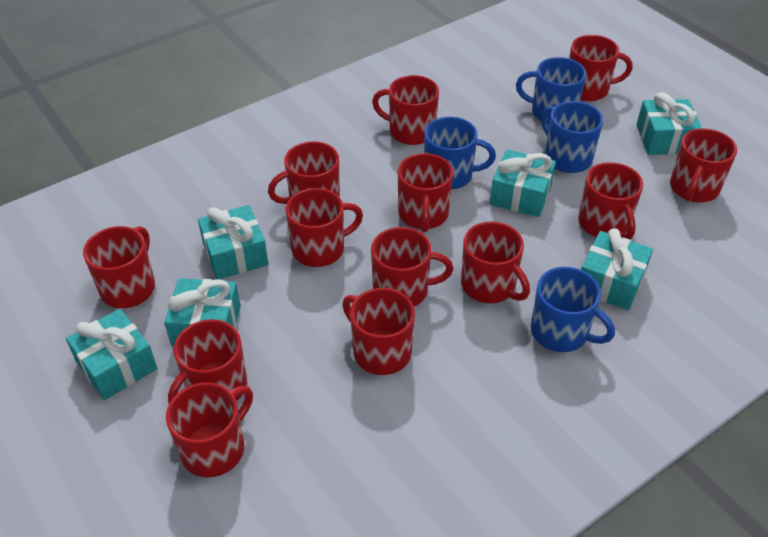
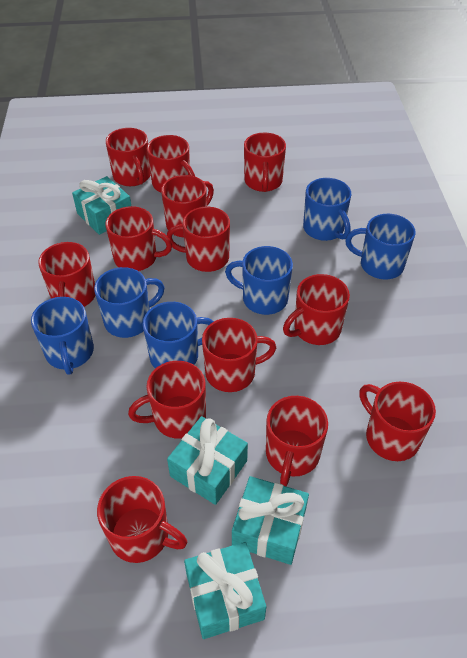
blue mug: 4 -> 6
turquoise gift: 6 -> 4

